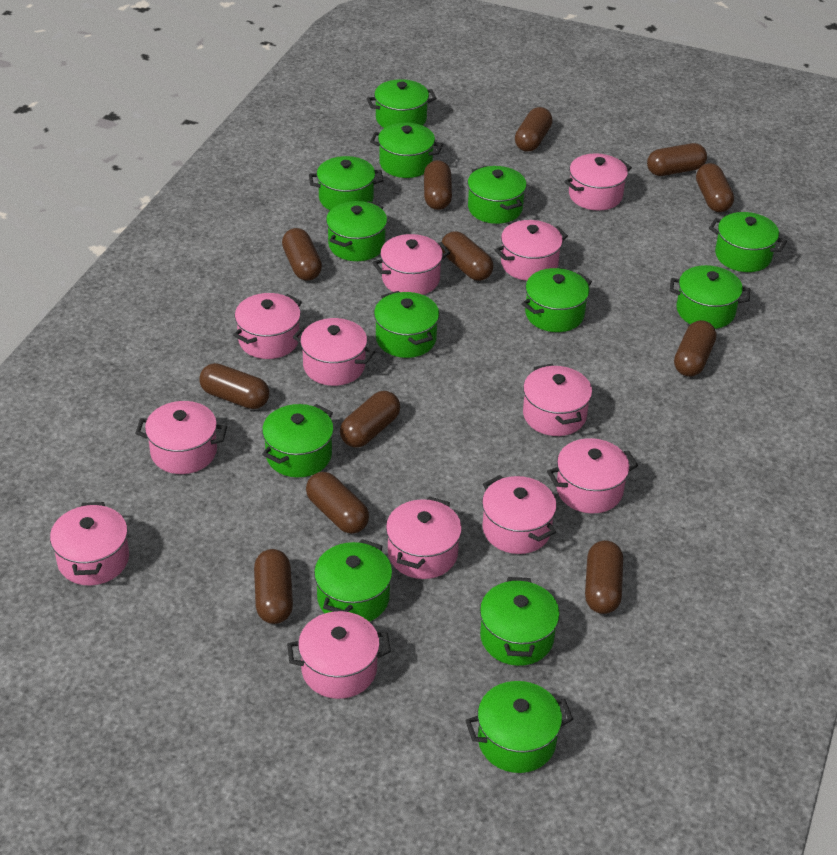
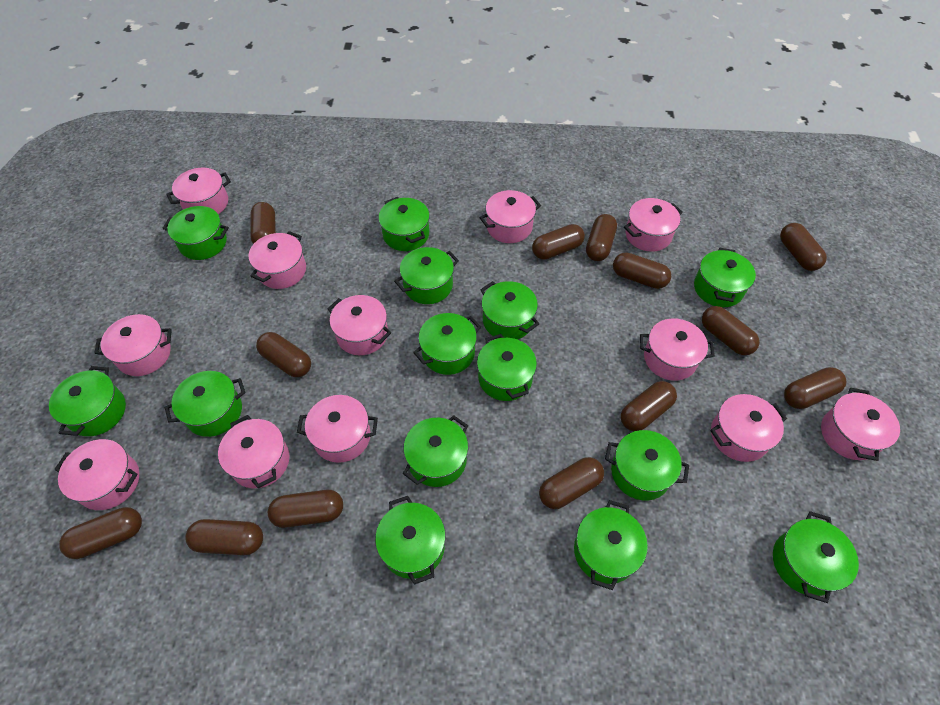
brown capsule: 12 -> 13
green pot: 13 -> 14

